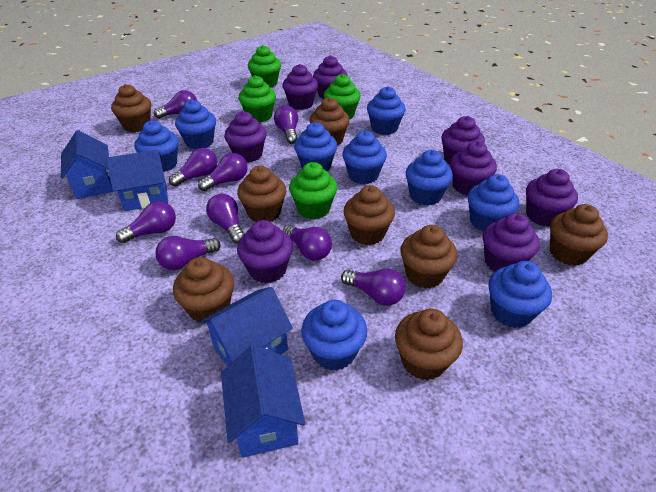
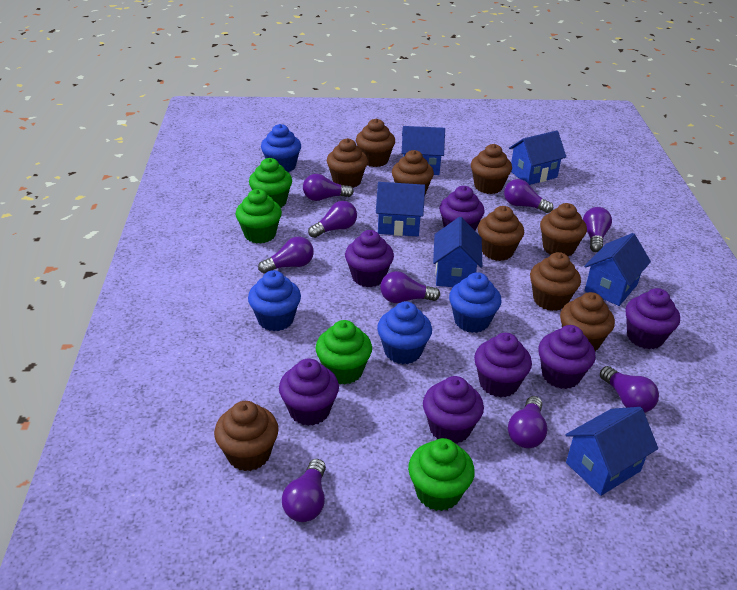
blue cupcake: 9 -> 4
blue house: 4 -> 6
brown cupcake: 8 -> 9
purple cupcake: 8 -> 7

